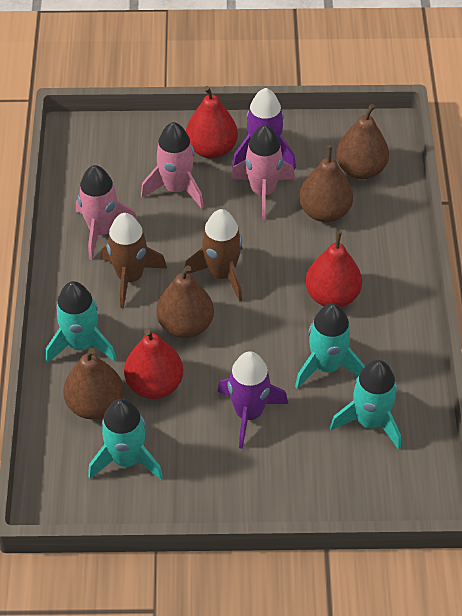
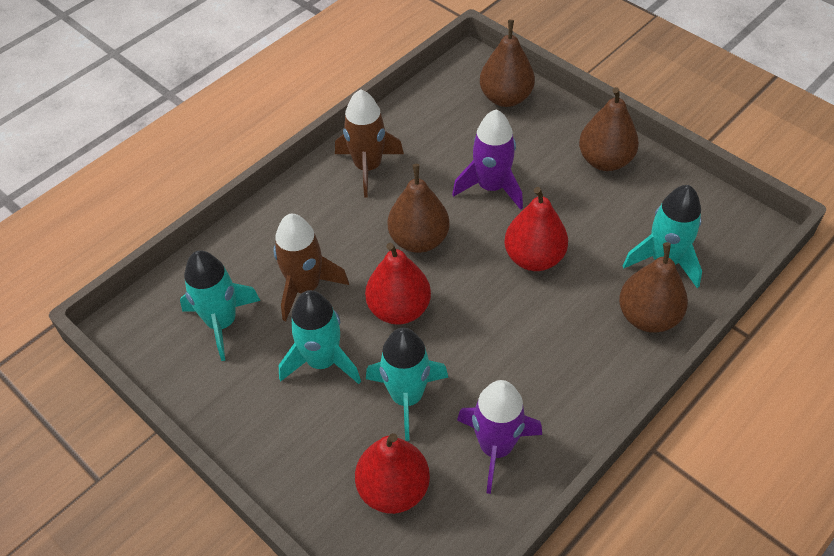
pink rocket: 3 -> 0

